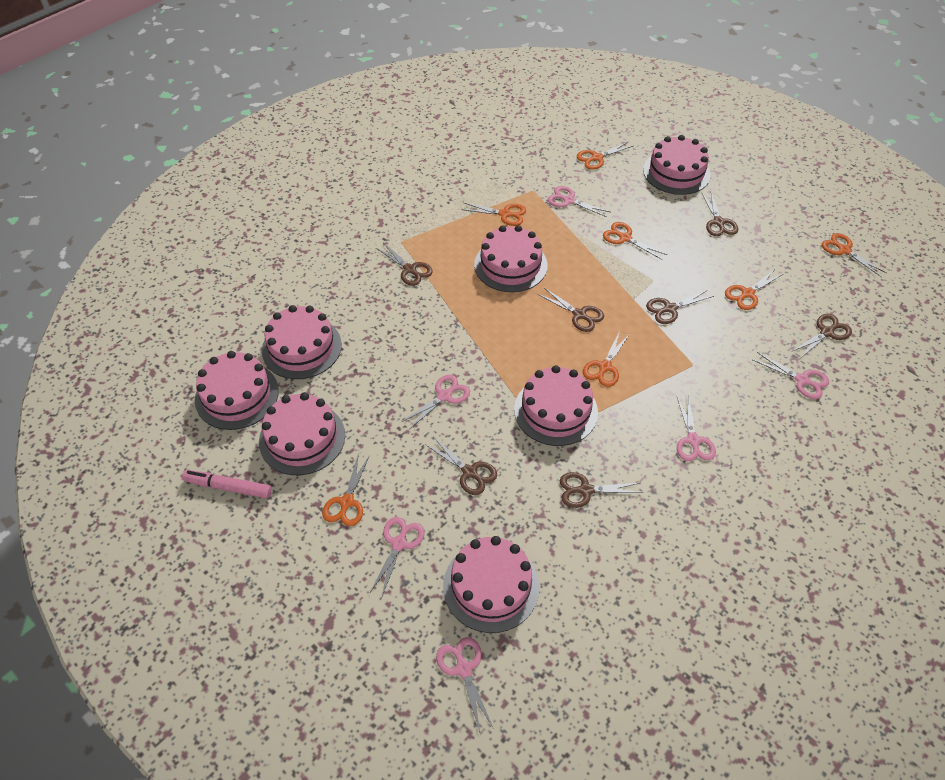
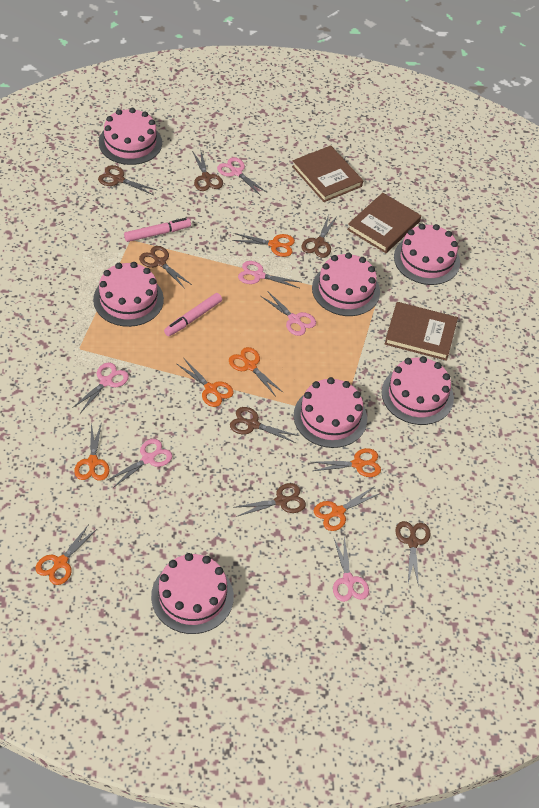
brown book: 0 -> 3
pink marker: 1 -> 2

